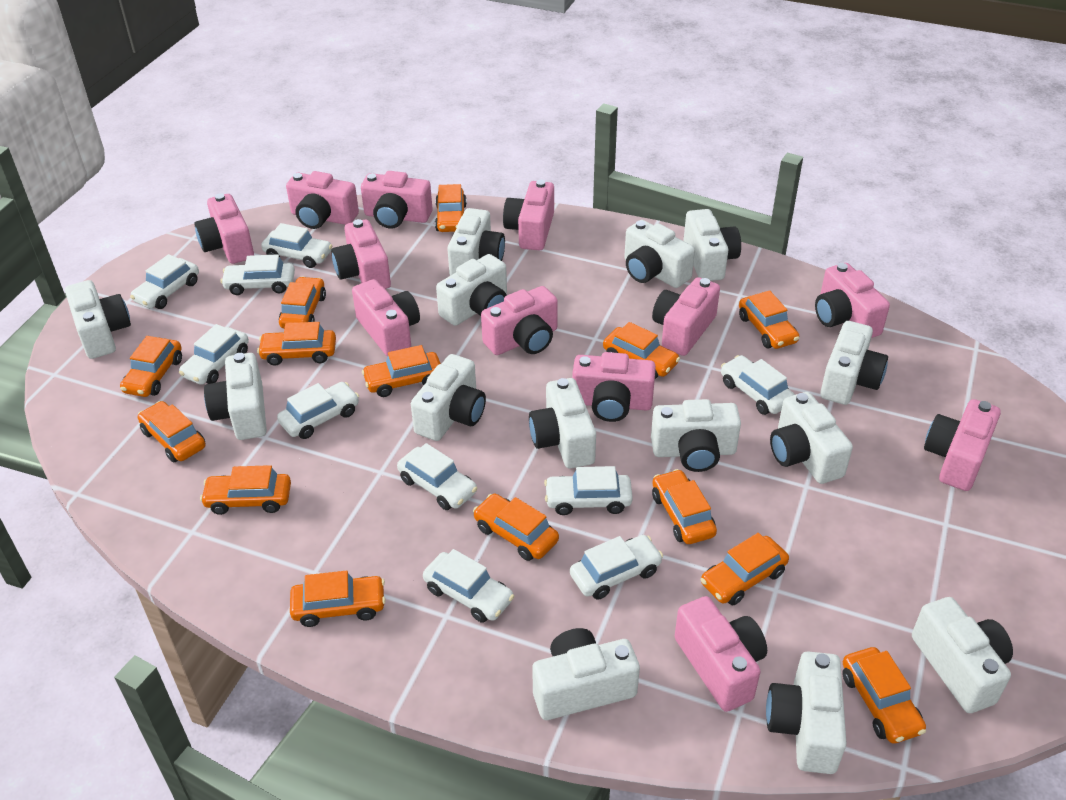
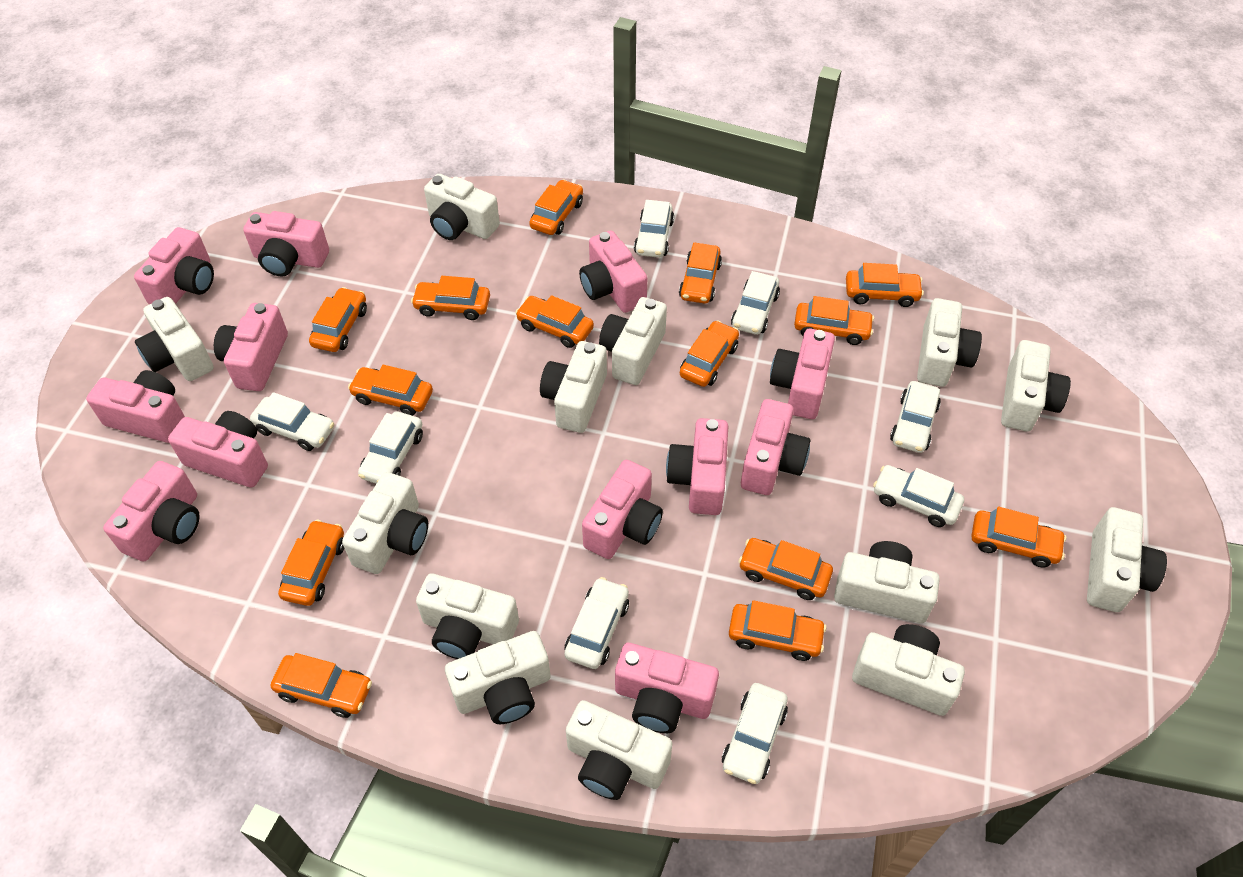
white camera: 14 -> 13
white car: 10 -> 8

